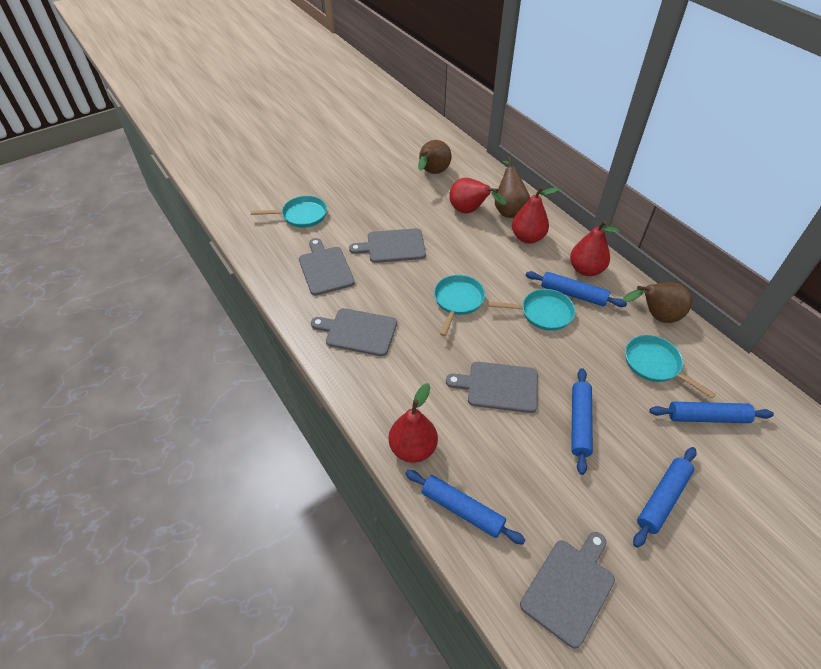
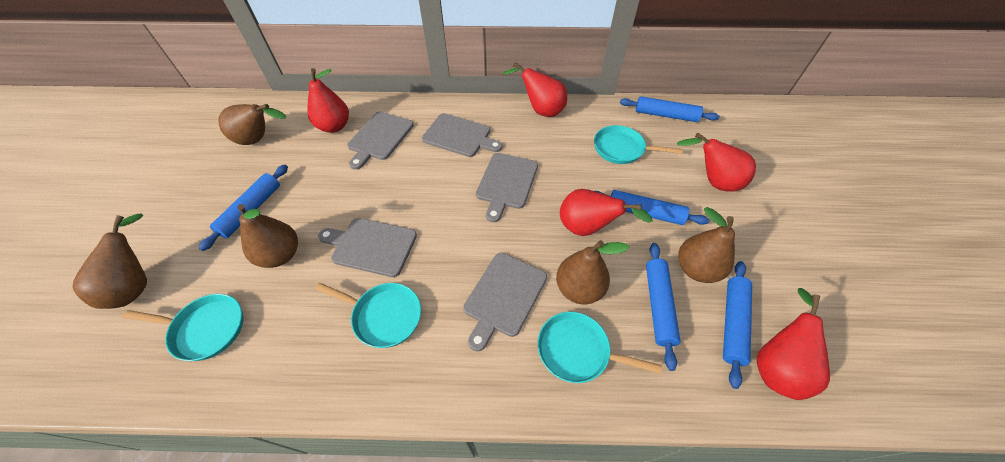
brown pear: 3 -> 5
red pear: 4 -> 5

